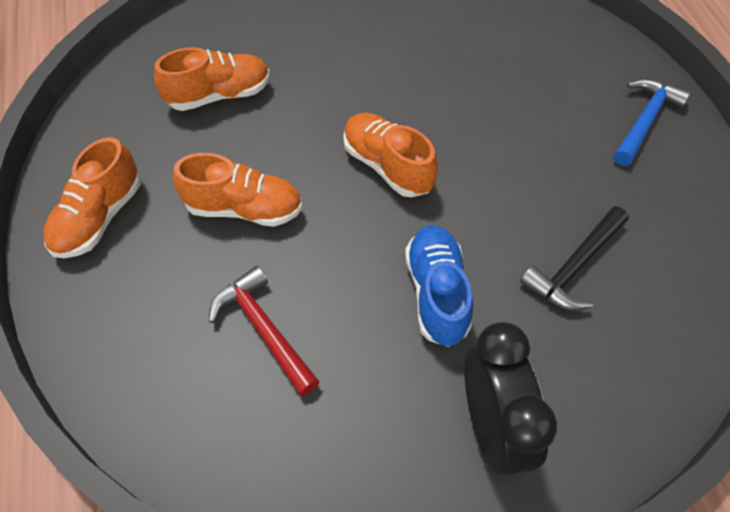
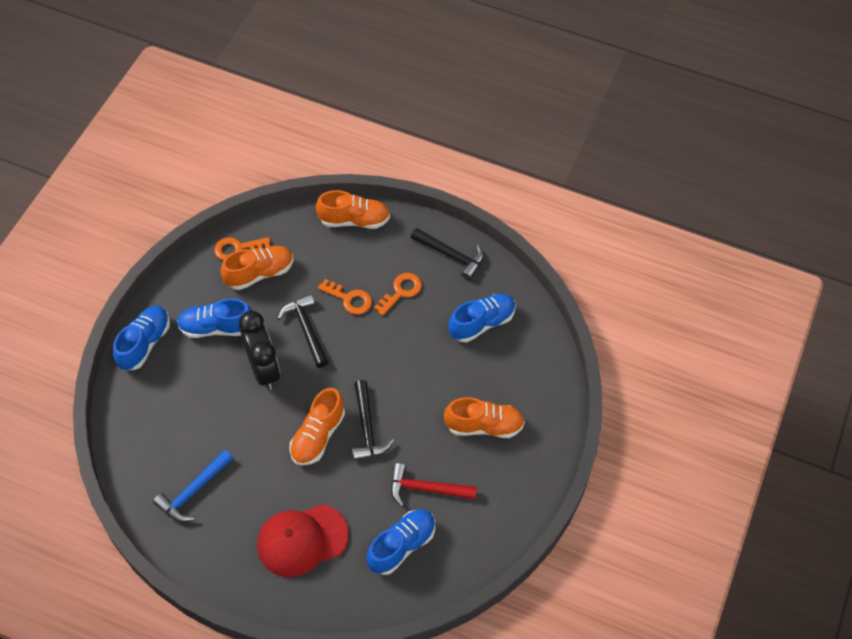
black hammer: 1 -> 3
blue shoe: 1 -> 4
orange key: 0 -> 3
red cap: 0 -> 1

